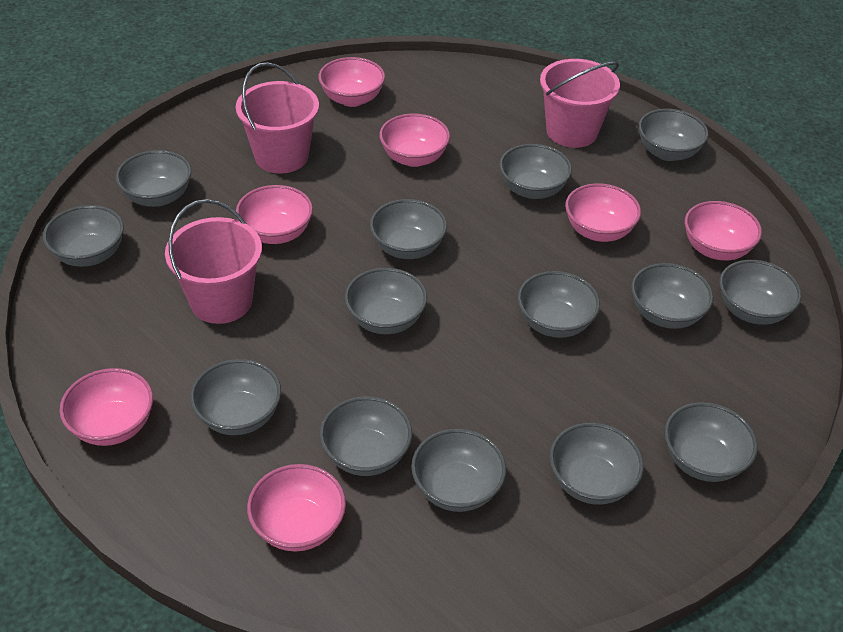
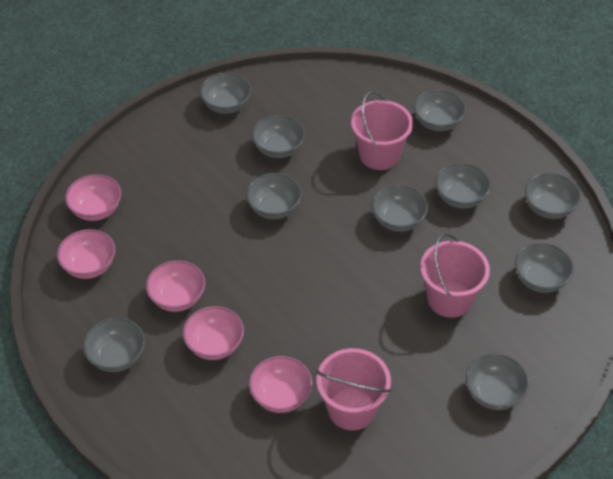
grey bowl: 14 -> 10
pink bowl: 7 -> 5

